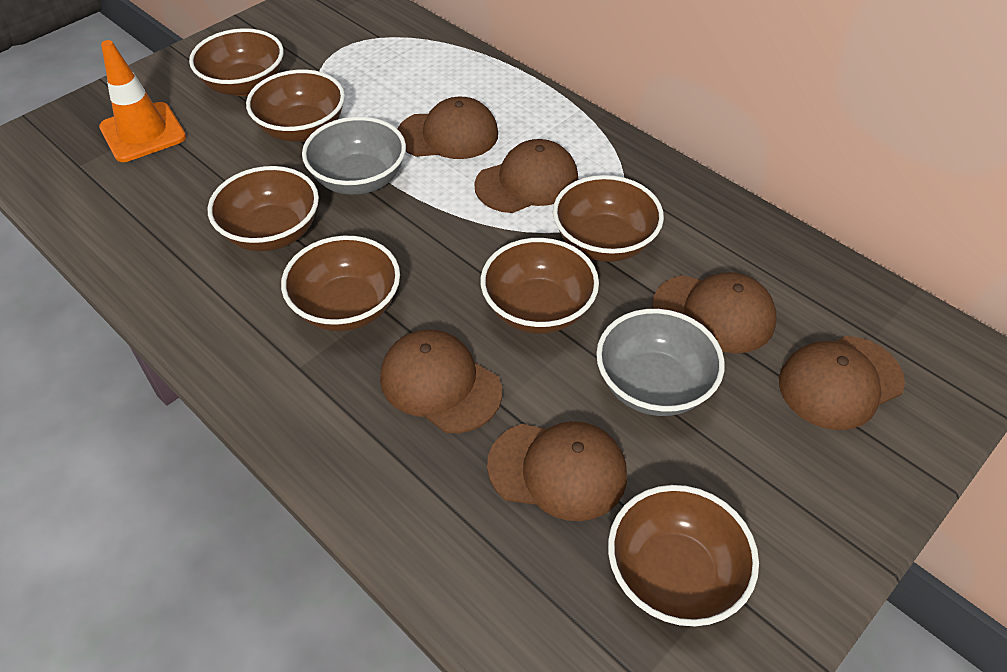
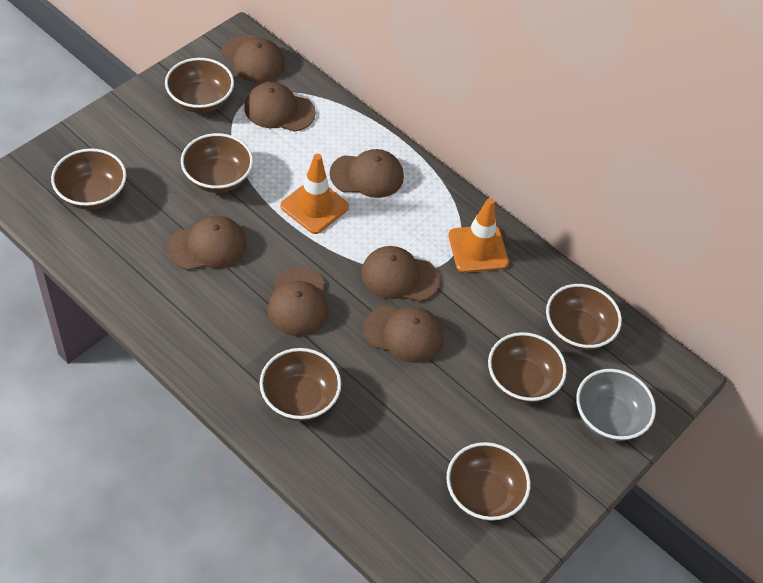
brown cap: 6 -> 7
grey bowl: 2 -> 1
orange traffic cone: 1 -> 2

